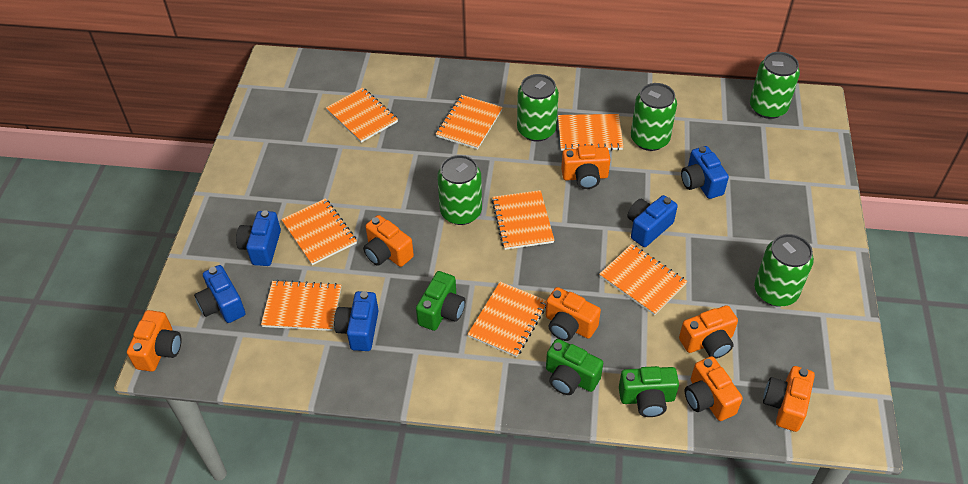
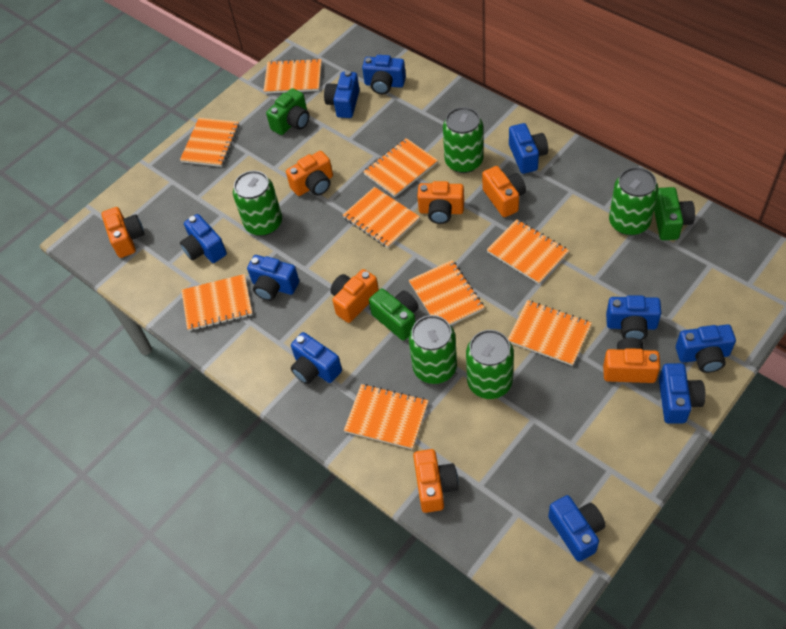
blue camera: 5 -> 10
orange notebook: 8 -> 9

